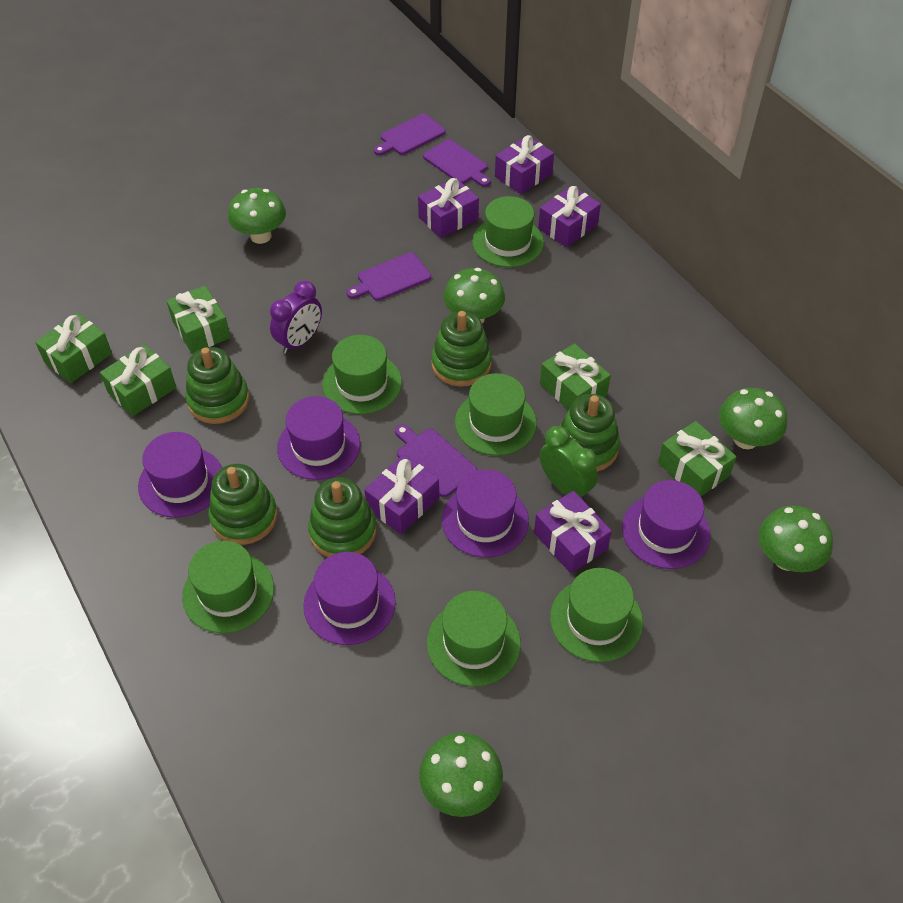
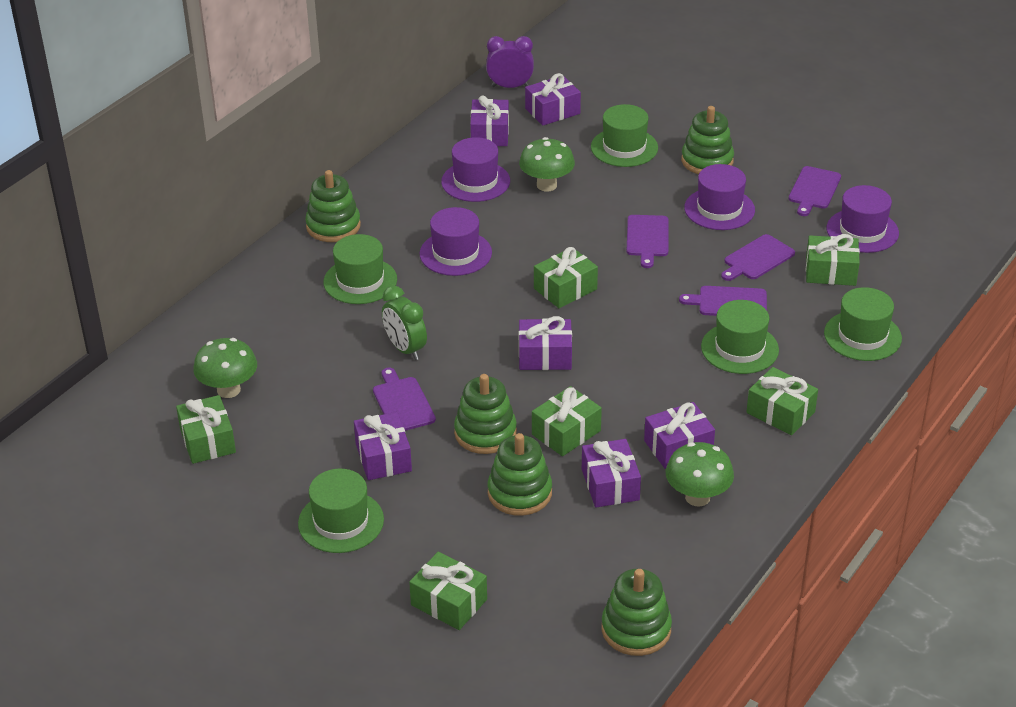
green gift: 5 -> 6
green hat: 6 -> 5
green mushroom: 5 -> 3
purple cutting board: 4 -> 5
purple gift: 5 -> 6
purple hat: 5 -> 4

